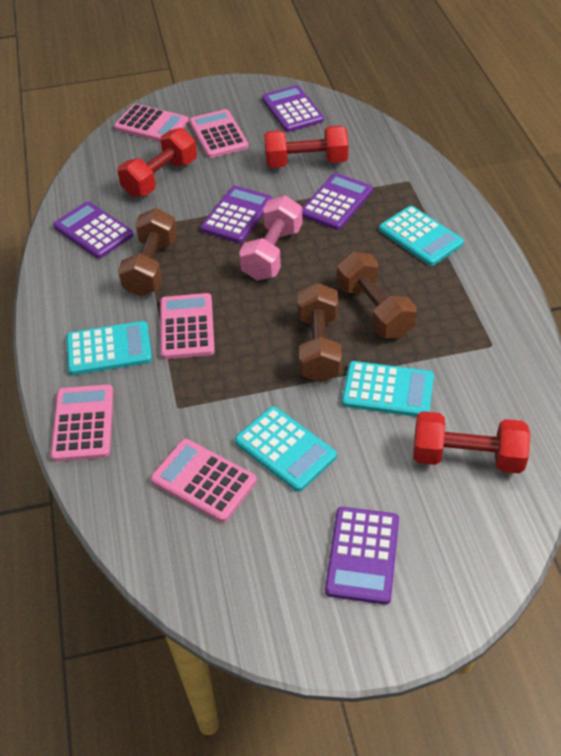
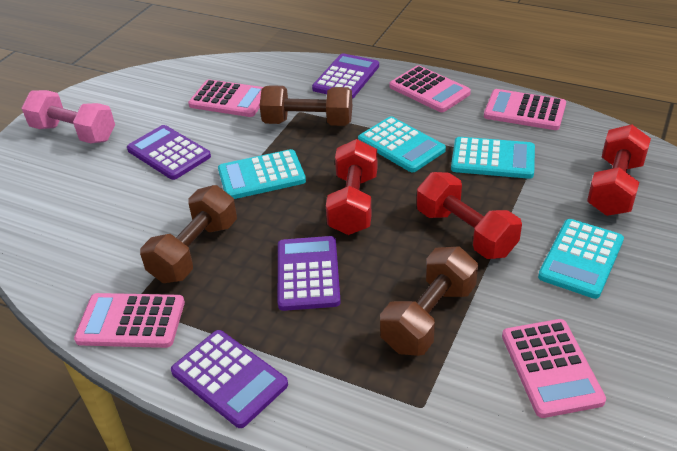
purple calculator: 5 -> 4

